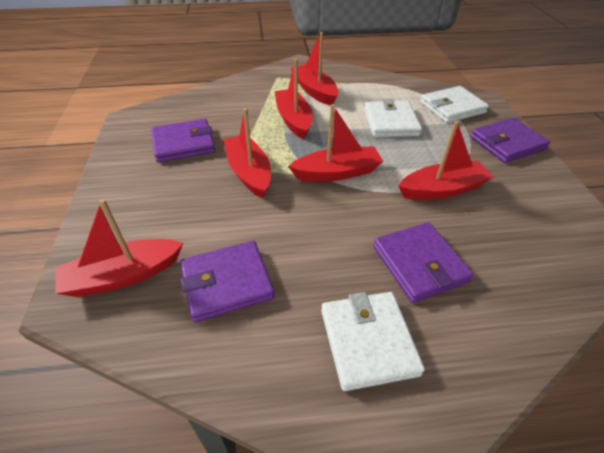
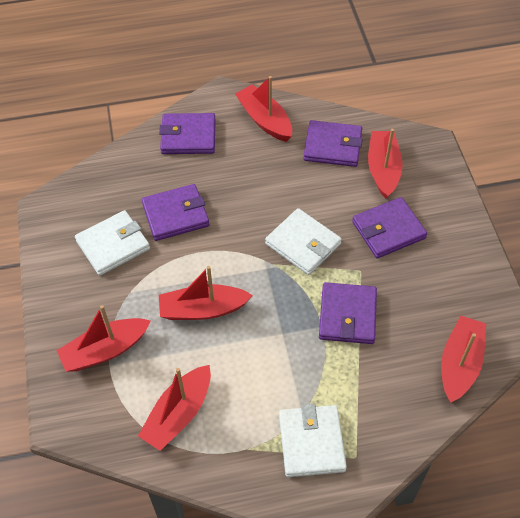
purple wallet: 4 -> 5

